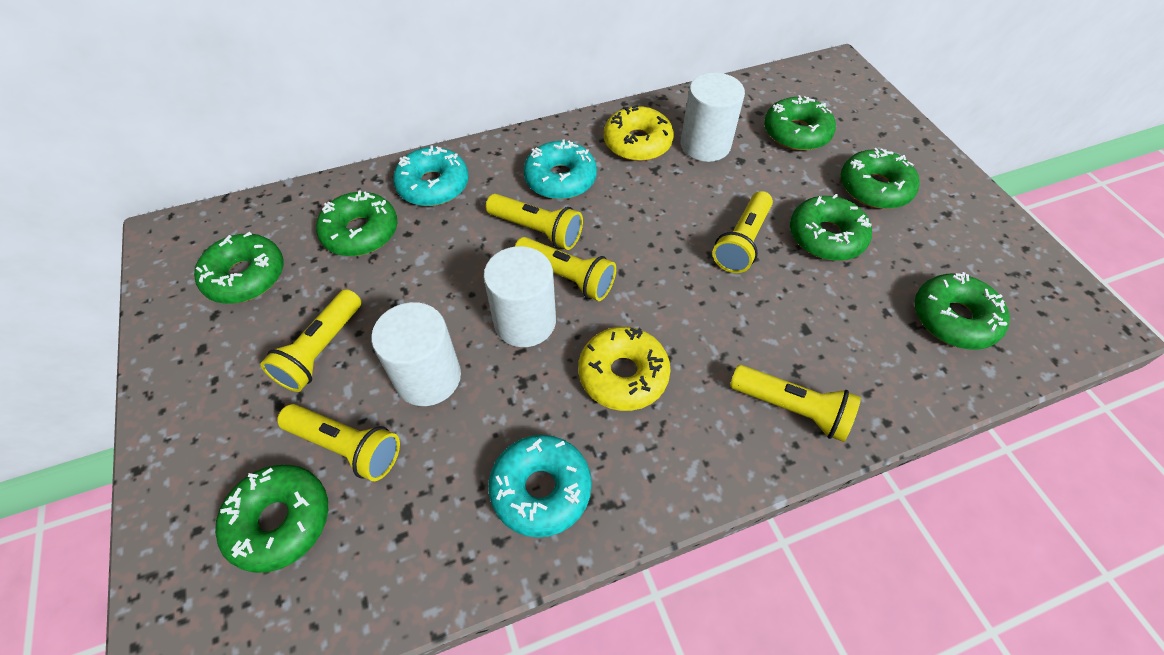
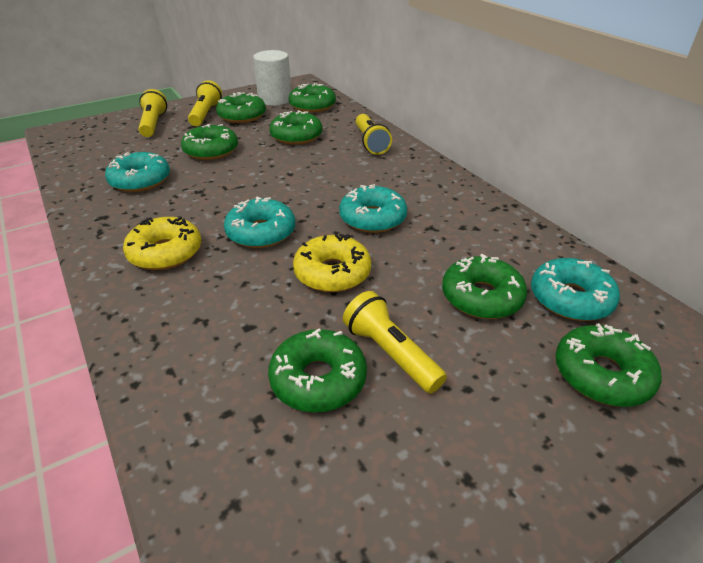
turquoise donut: 3 -> 4
white cylinder: 3 -> 1
yellow flashlight: 6 -> 4

